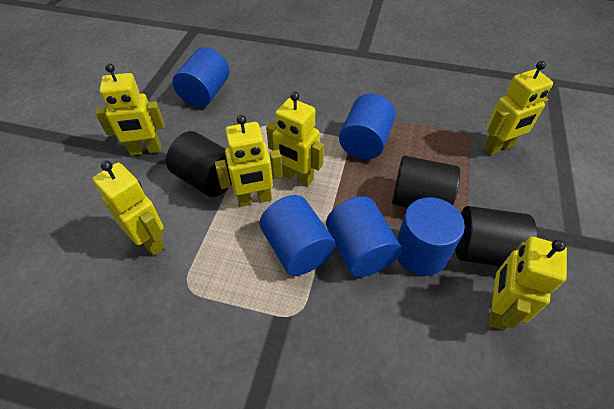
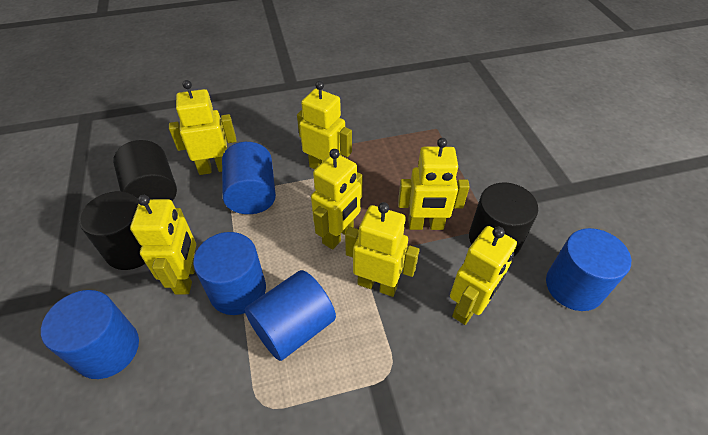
yellow robot: 6 -> 7

